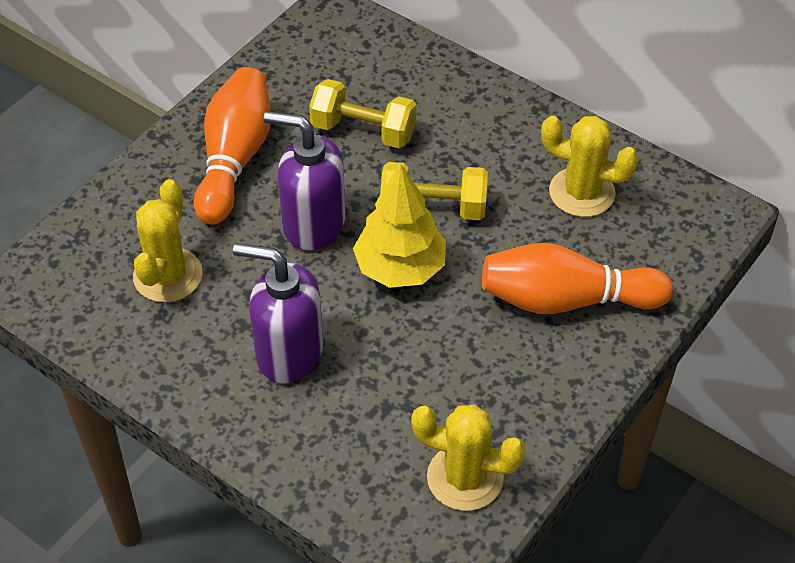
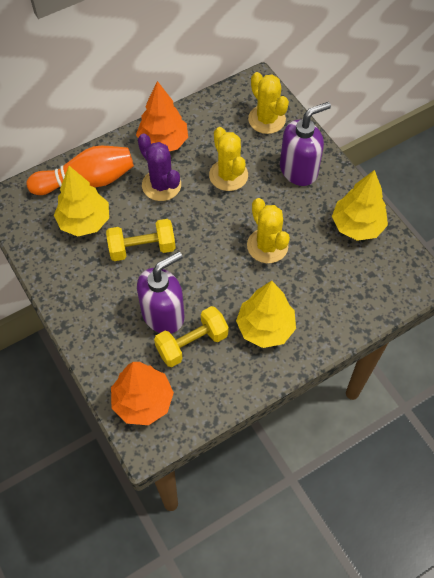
orange bowling pin: 2 -> 1
orange tree: 0 -> 2
purple cactus: 0 -> 1
yellow tree: 1 -> 3

